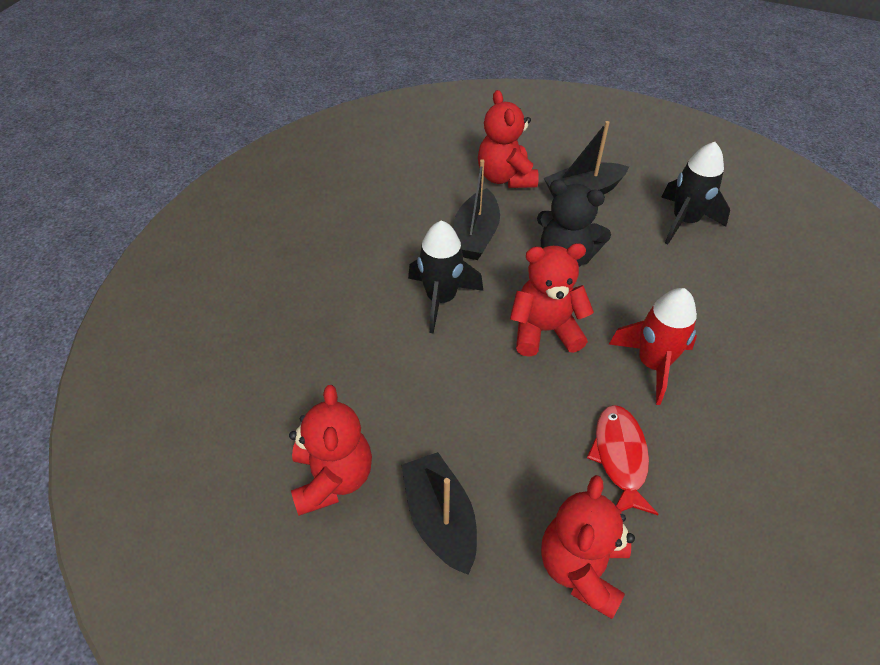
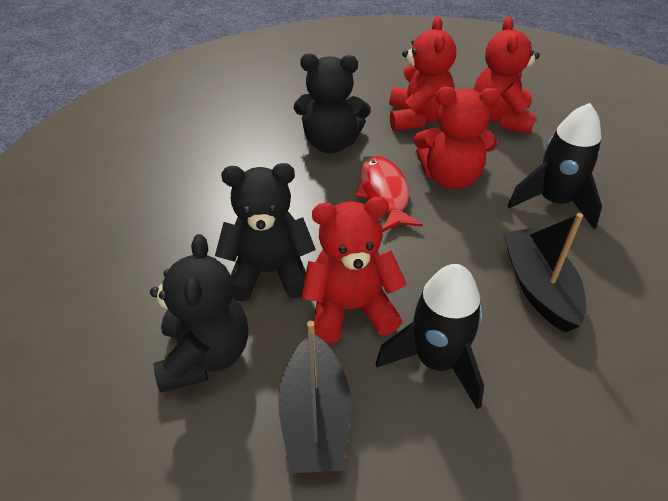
black boat: 3 -> 2
black teddy bear: 1 -> 3
red rocket: 1 -> 0

